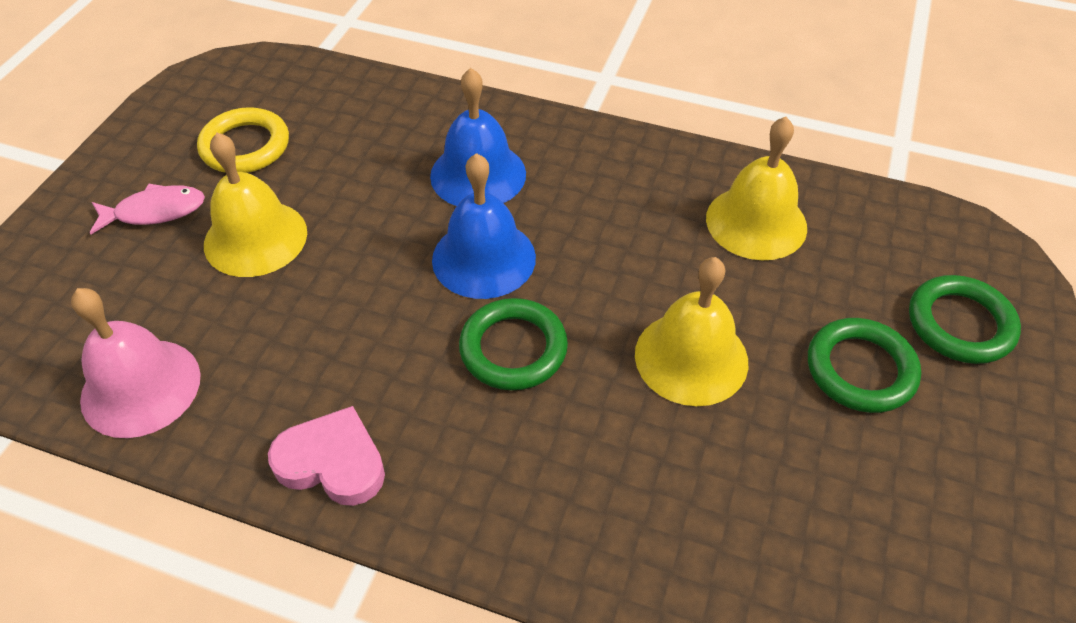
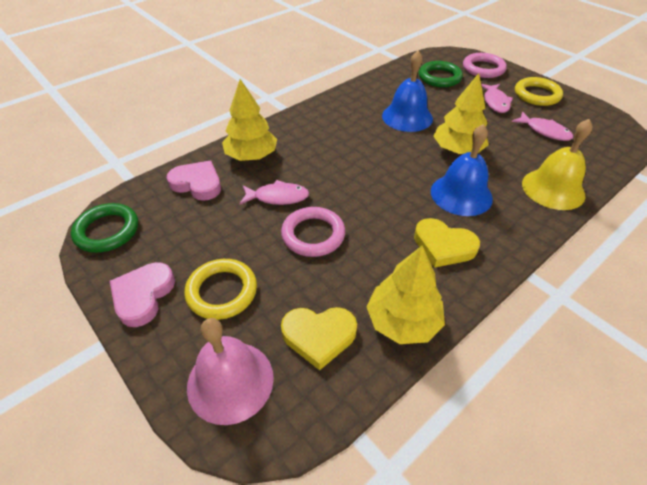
green ring: 3 -> 2
pink fish: 1 -> 3
pink heart: 1 -> 2
pink ring: 0 -> 2
yellow bell: 3 -> 1
yellow heart: 0 -> 2
yellow ring: 1 -> 2
yellow tree: 0 -> 3

